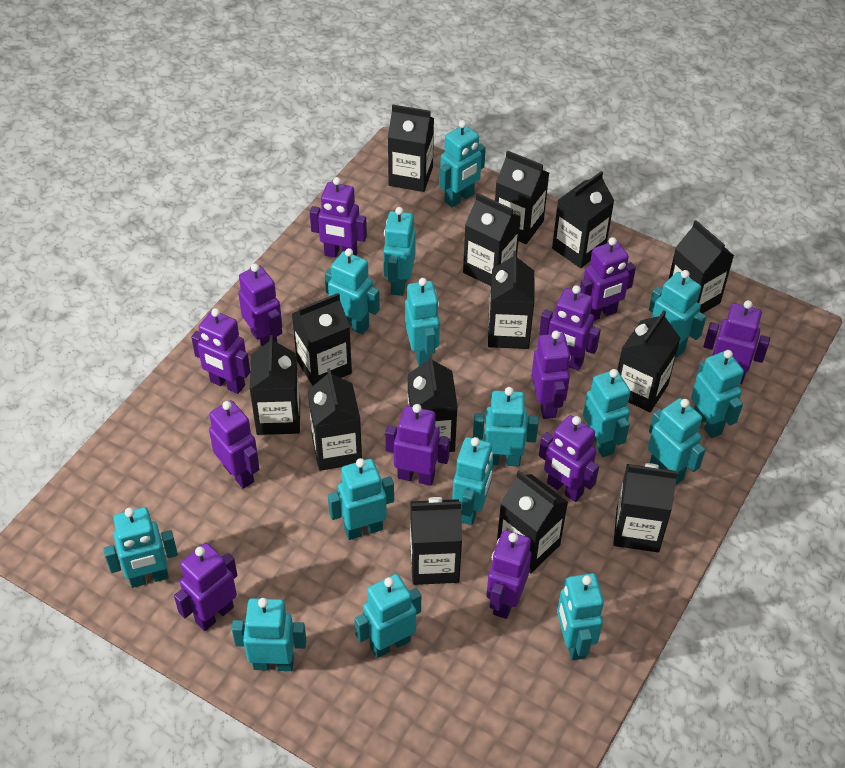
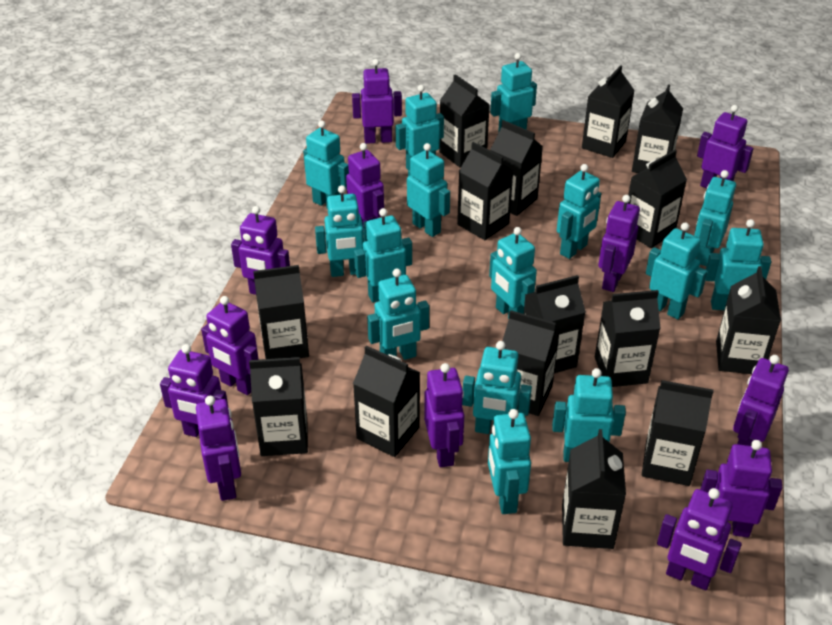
black carton: 14 -> 15

